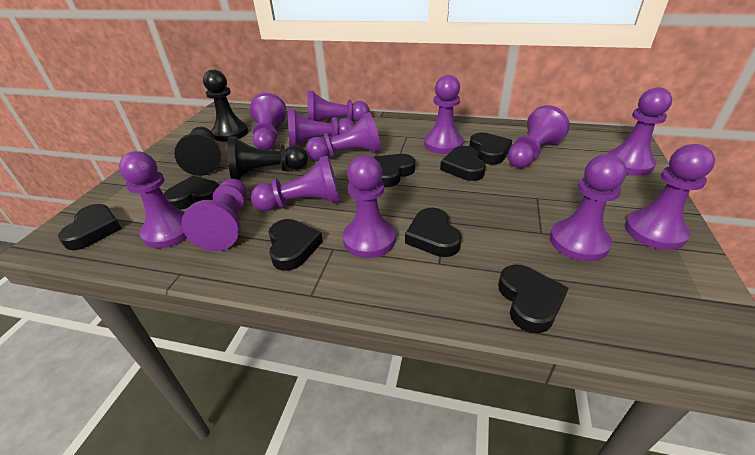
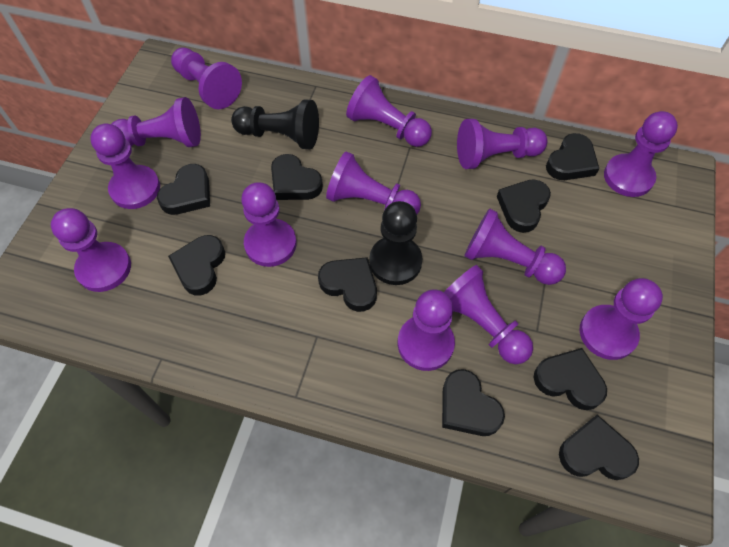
black heart: 8 -> 9
black pawn: 3 -> 2

